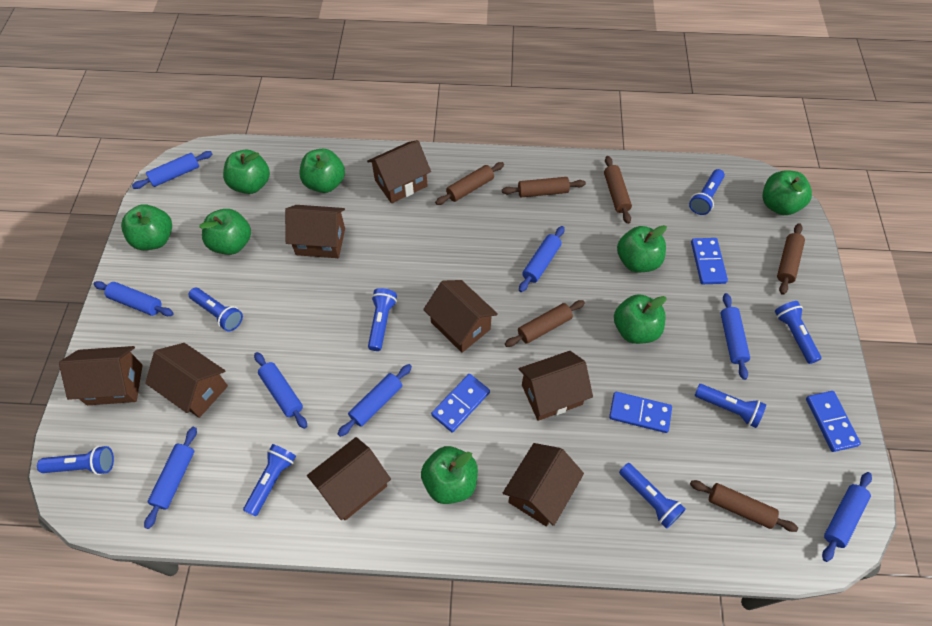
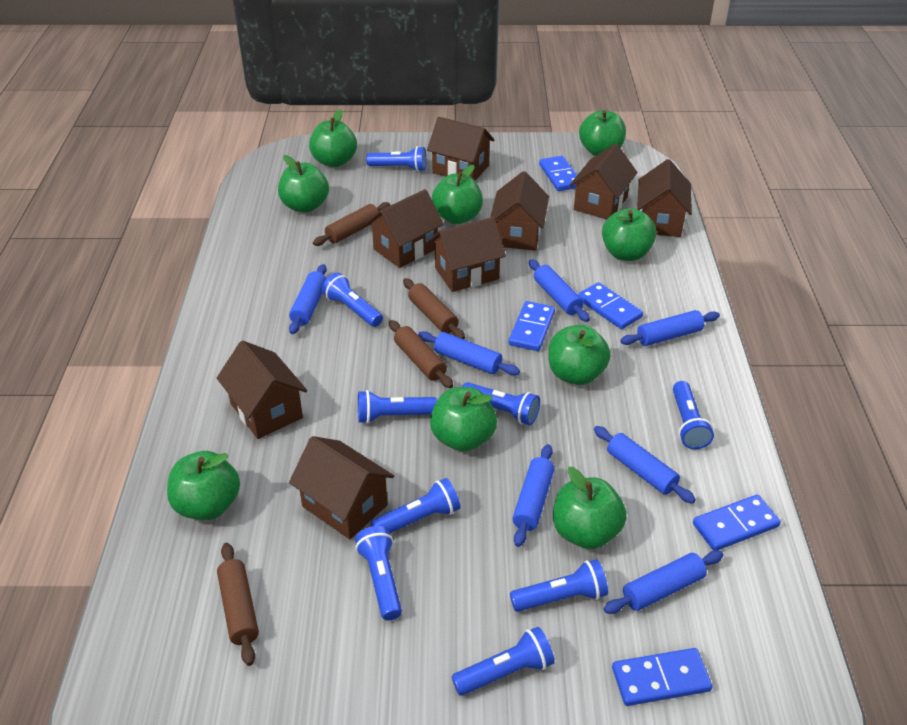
blue domino: 4 -> 5
blue flashlight: 8 -> 9
blue rolling pin: 8 -> 7
brown rolling pin: 6 -> 4
green apple: 8 -> 9

